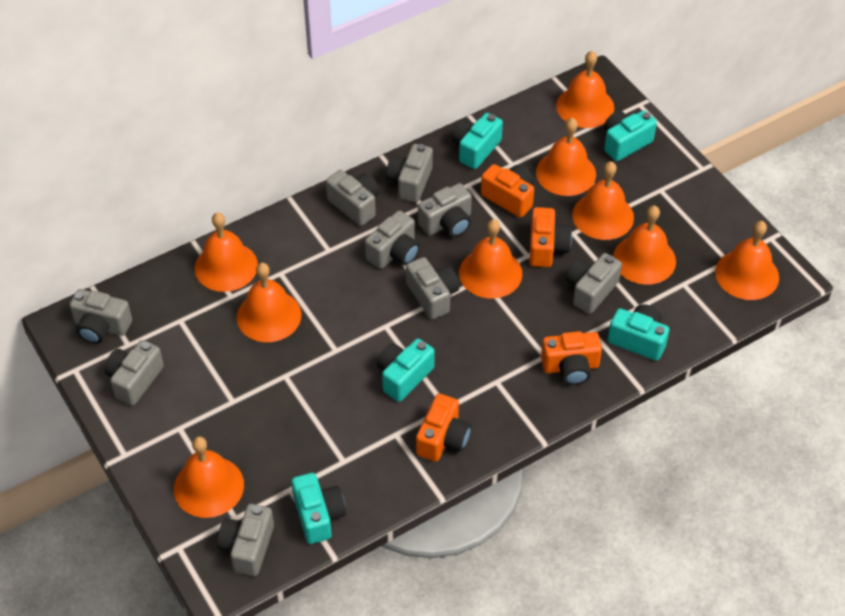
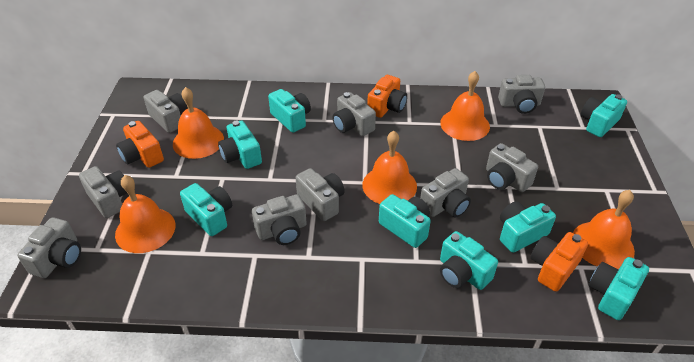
orange bell: 9 -> 5
orange camera: 4 -> 3
turquoise camera: 5 -> 8

